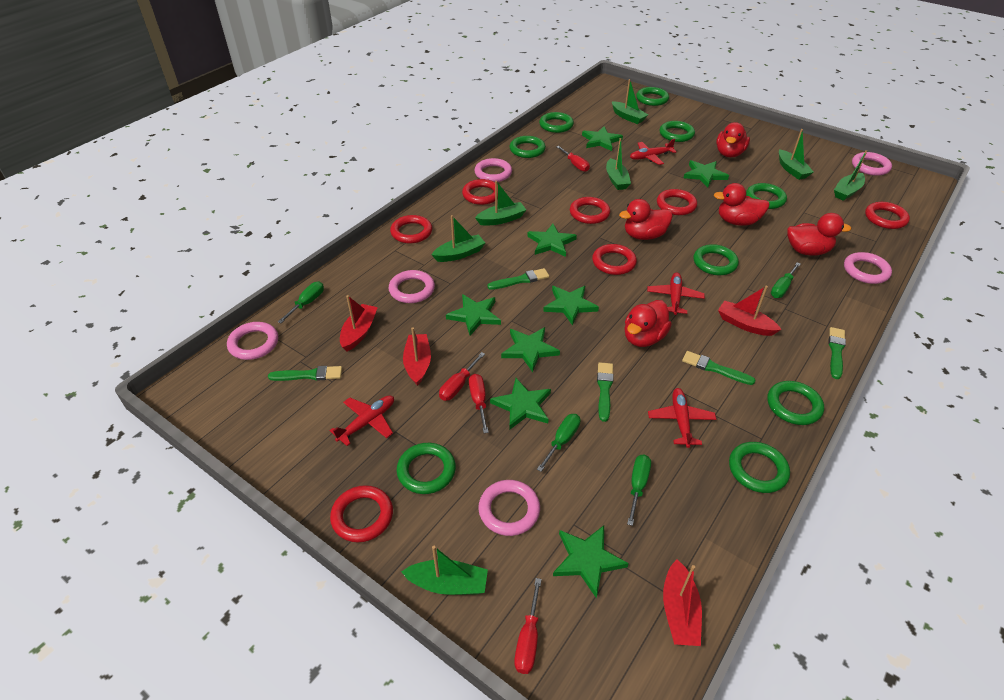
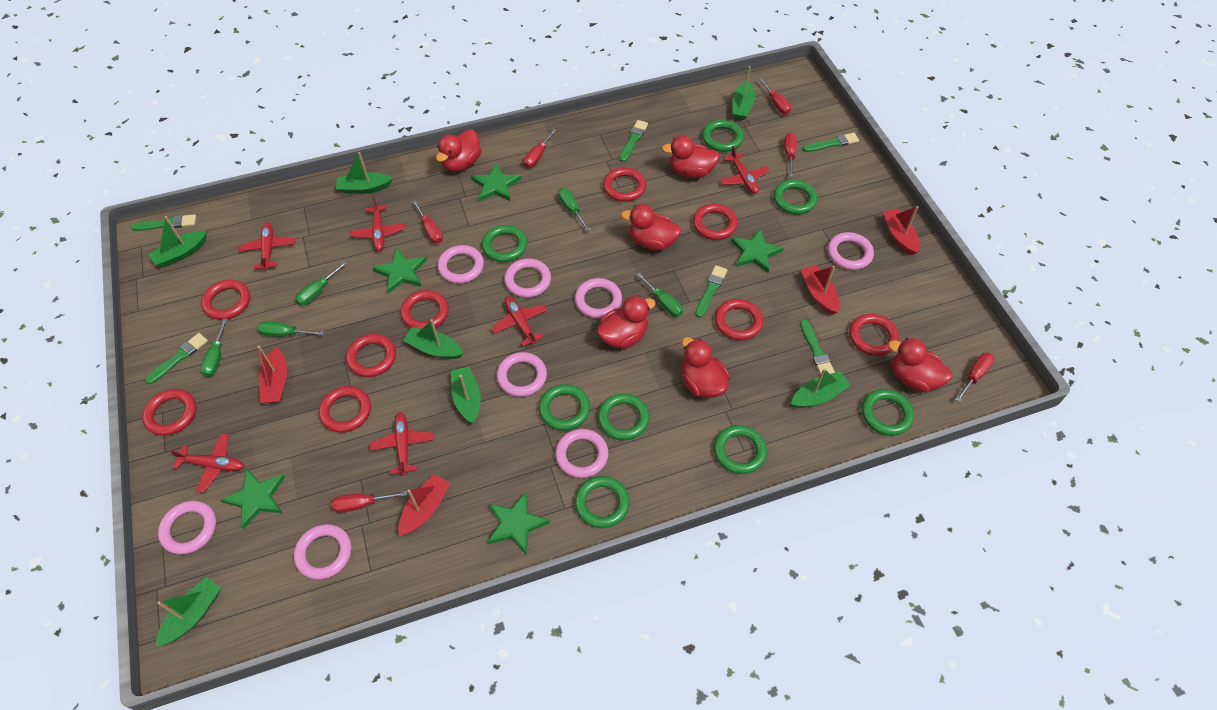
green brush: 5 -> 6
green ring: 9 -> 8
green screwdriver: 4 -> 5
green star: 8 -> 5
pink ring: 6 -> 8
red duck: 5 -> 6
red plane: 4 -> 6
red ring: 7 -> 9
red screwdriver: 4 -> 6

